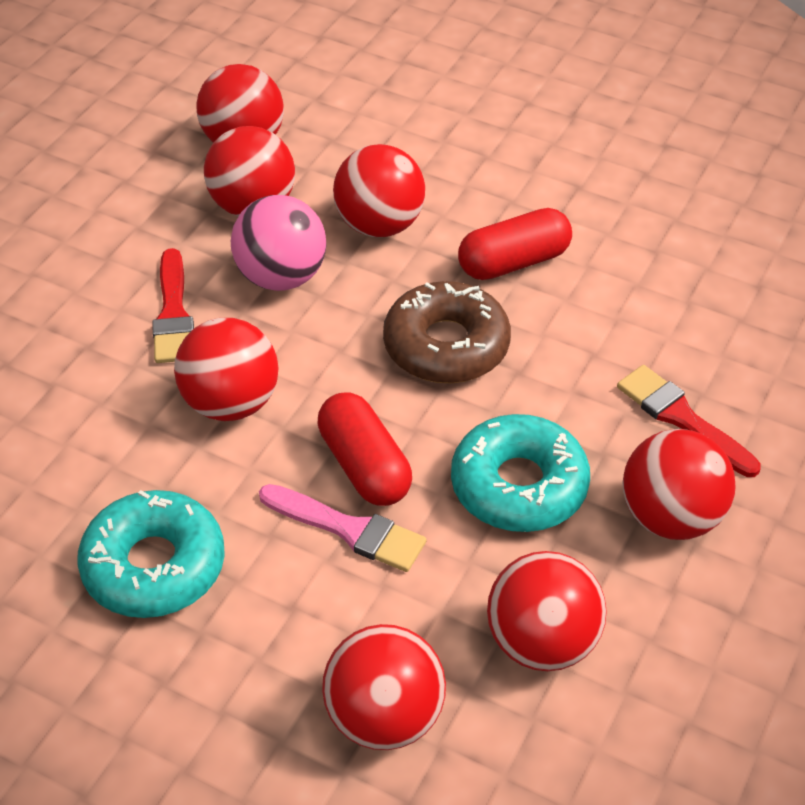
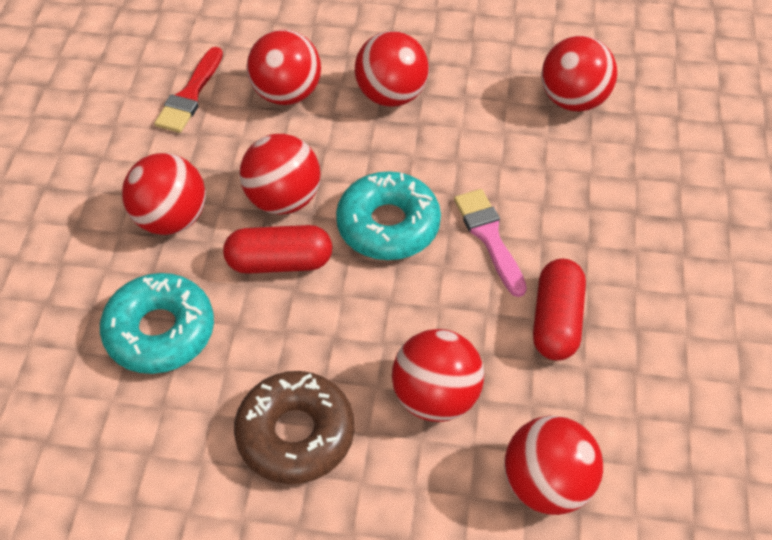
pink ball: 1 -> 0
red brush: 2 -> 1

